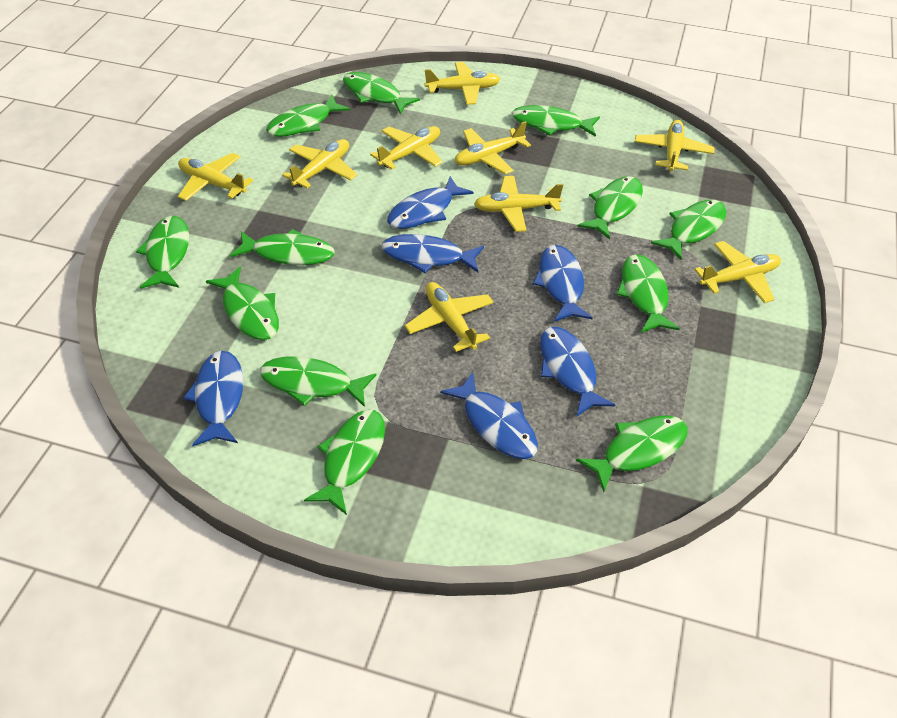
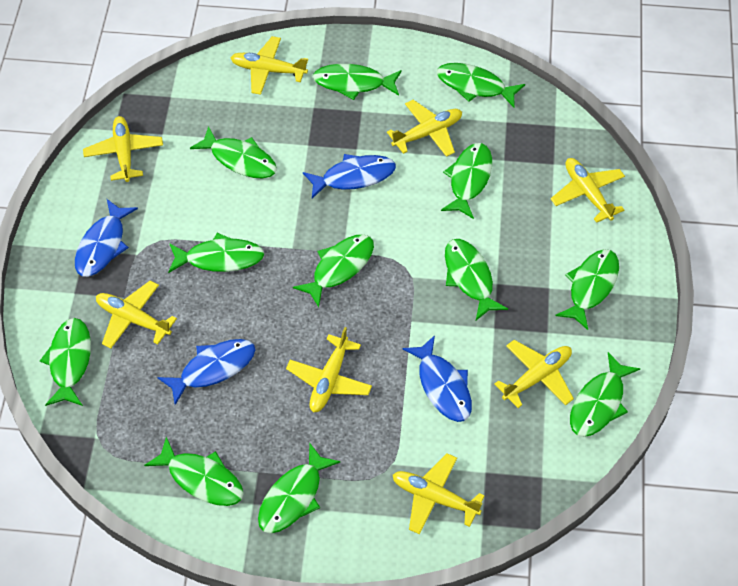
blue fish: 6 -> 4
yellow plane: 9 -> 8

